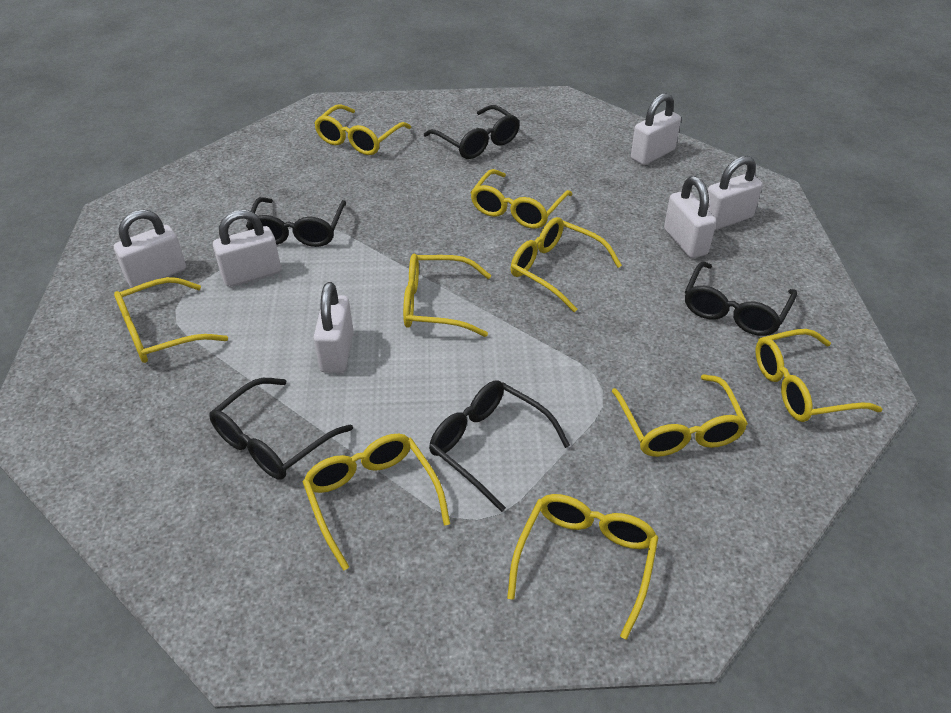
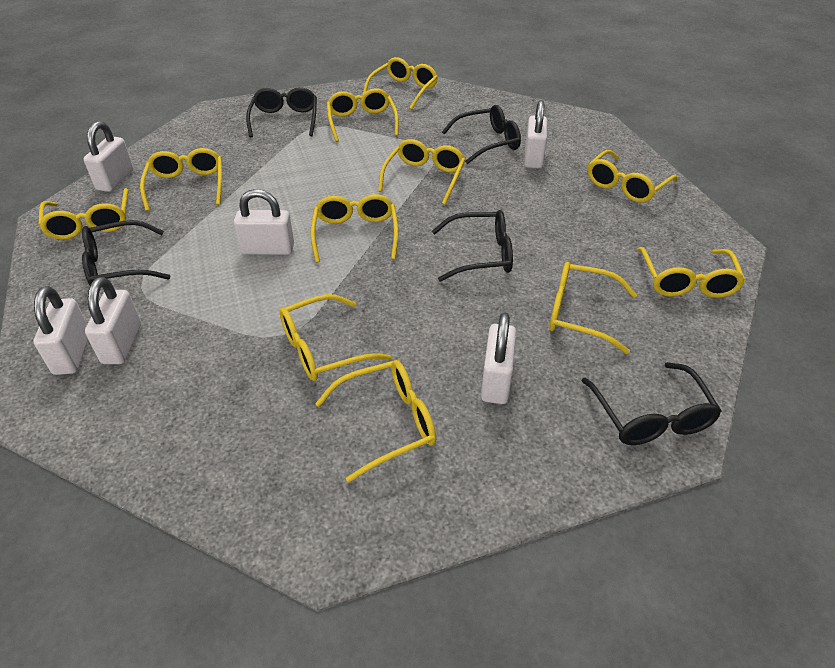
yellow glasses: 9 -> 11

